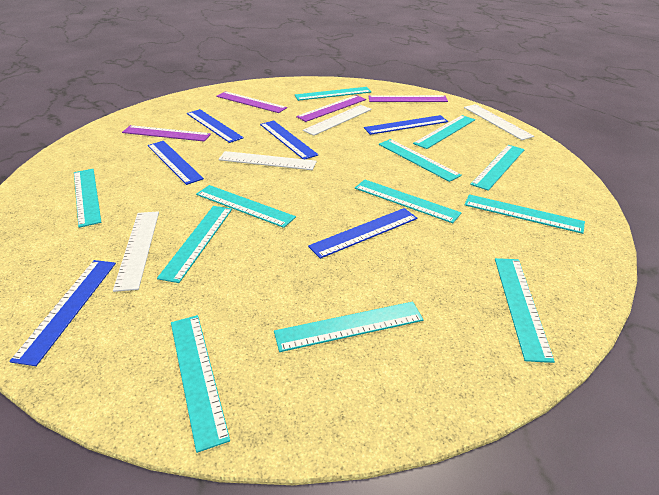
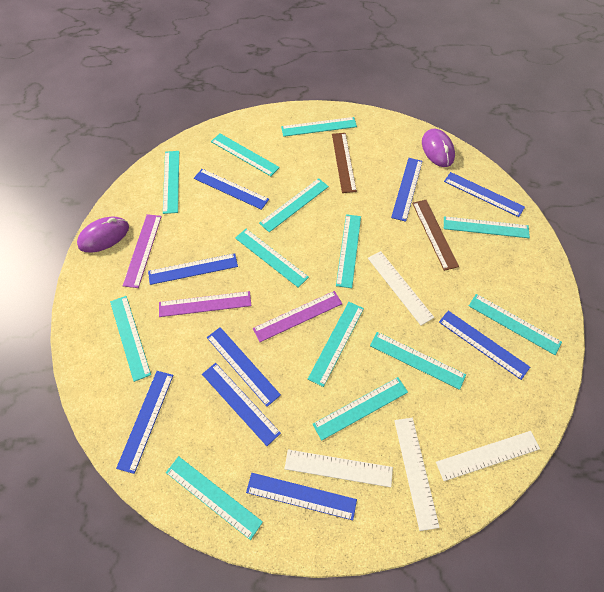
blue ruler: 6 -> 9
brown ruler: 0 -> 2
purple mouse: 0 -> 2
purple ruler: 4 -> 3
turquoise ruler: 12 -> 13

